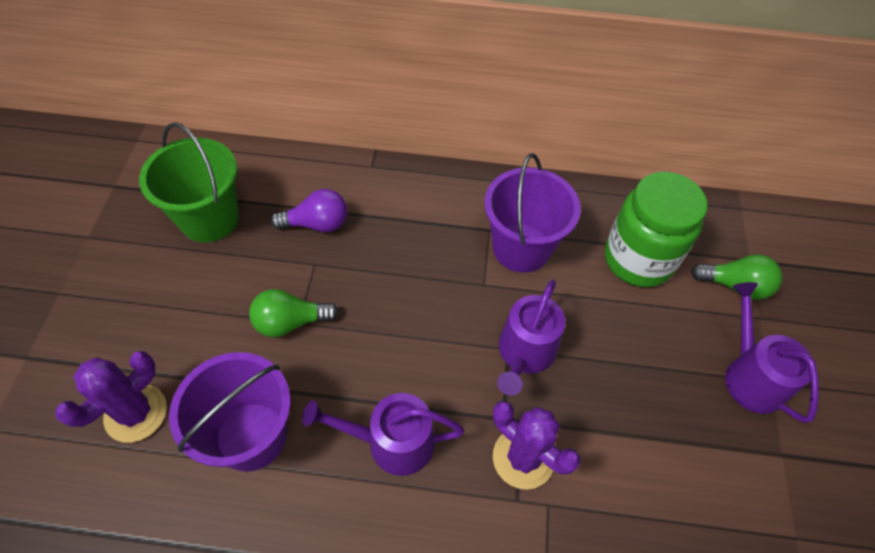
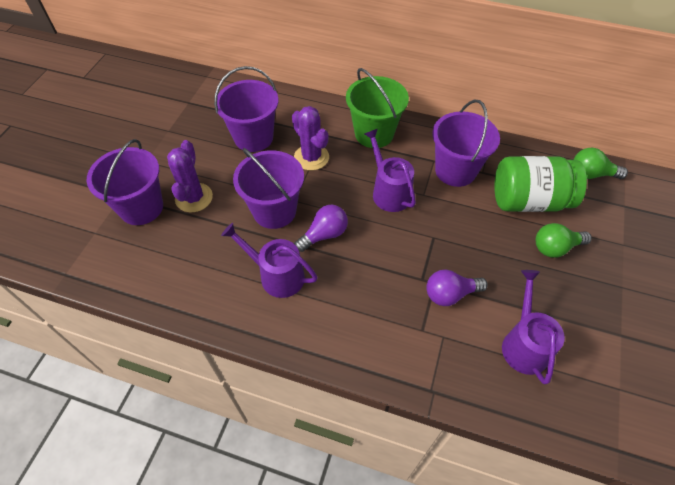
purple bucket: 2 -> 4
purple light bulb: 1 -> 2

